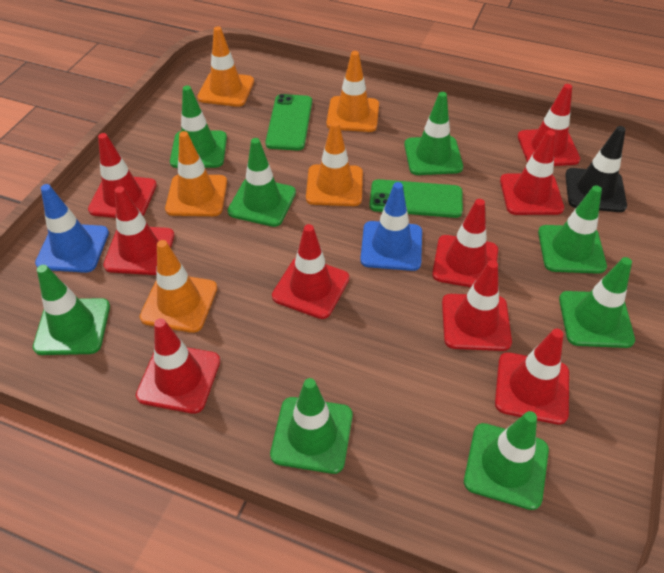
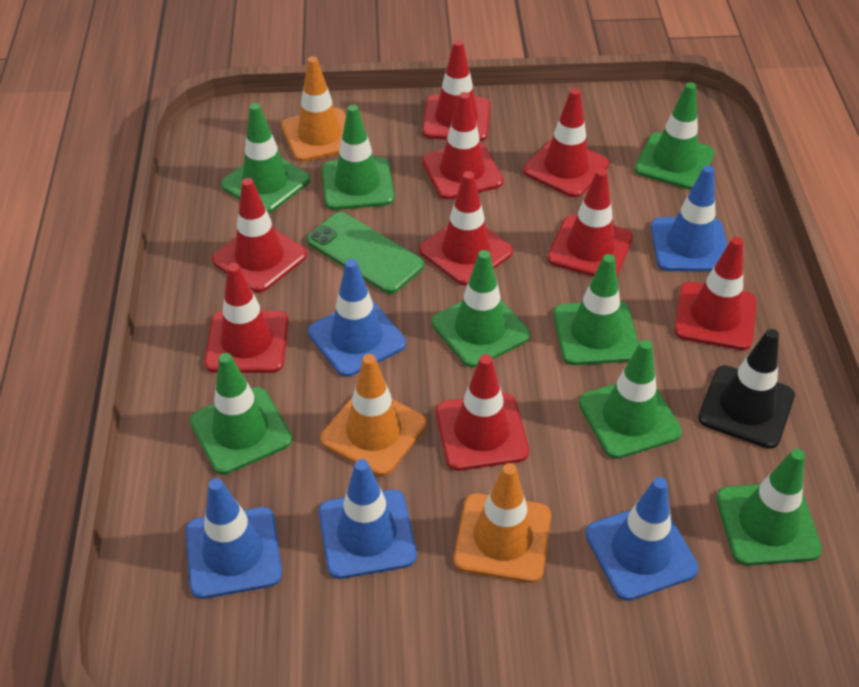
blue traffic cone: 2 -> 5
green phone: 2 -> 1
orange traffic cone: 5 -> 3

